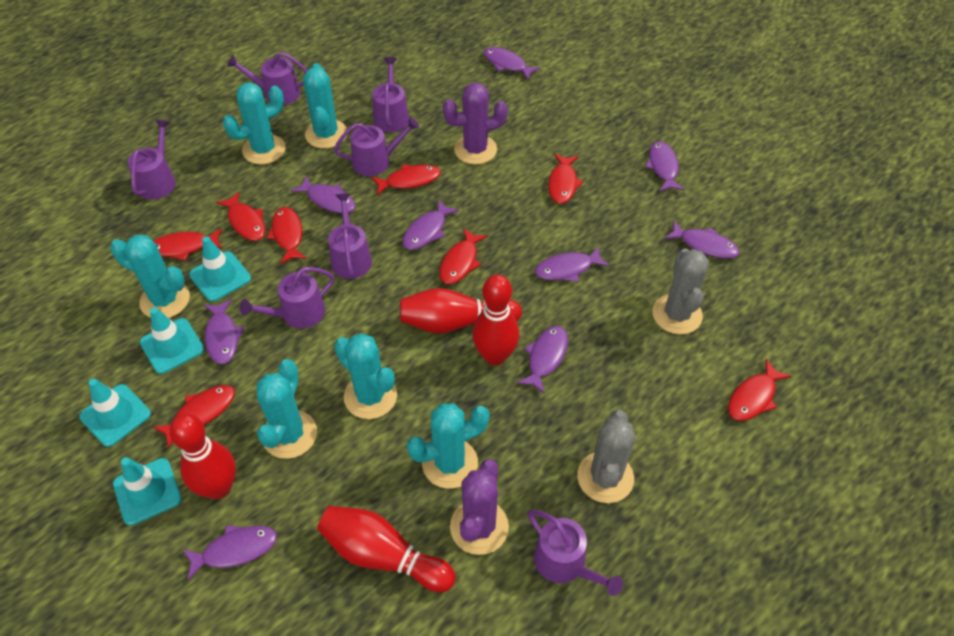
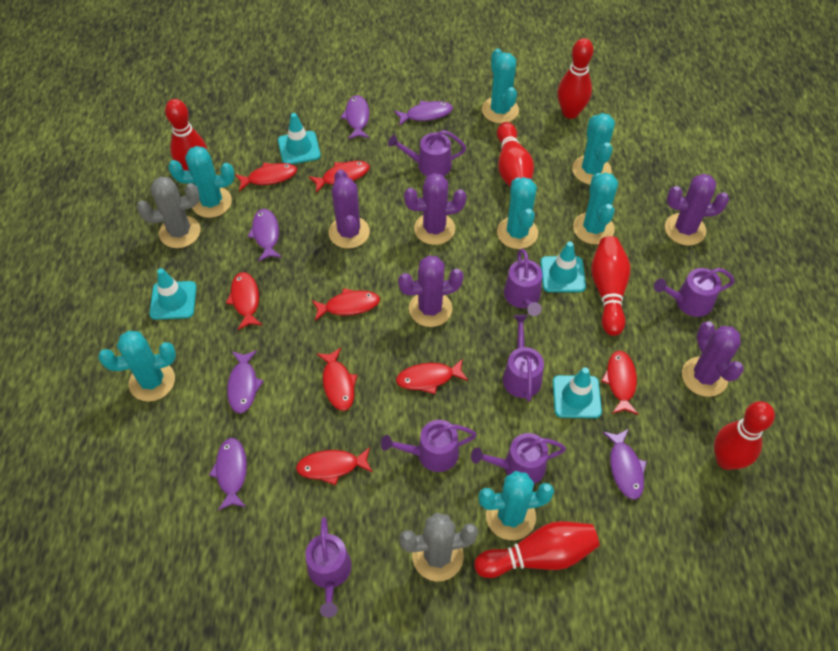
purple cactus: 2 -> 5
purple fish: 9 -> 6
red bowling pin: 4 -> 6
turquoise cactus: 6 -> 7

